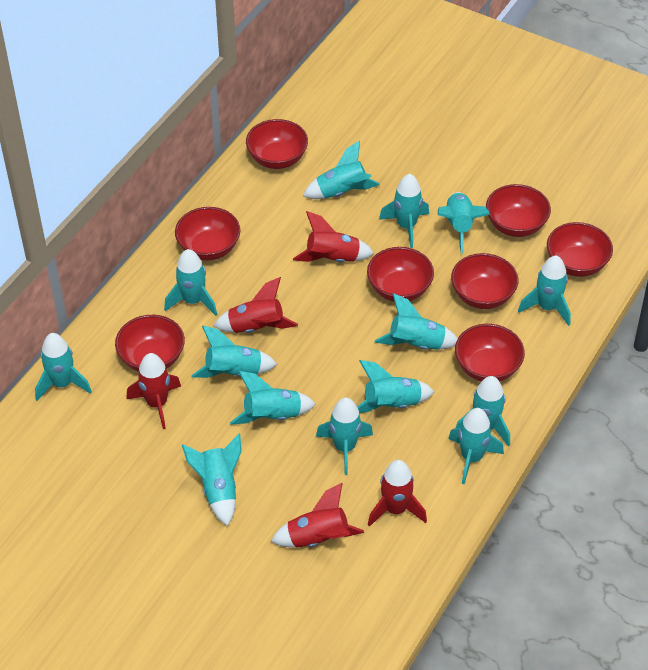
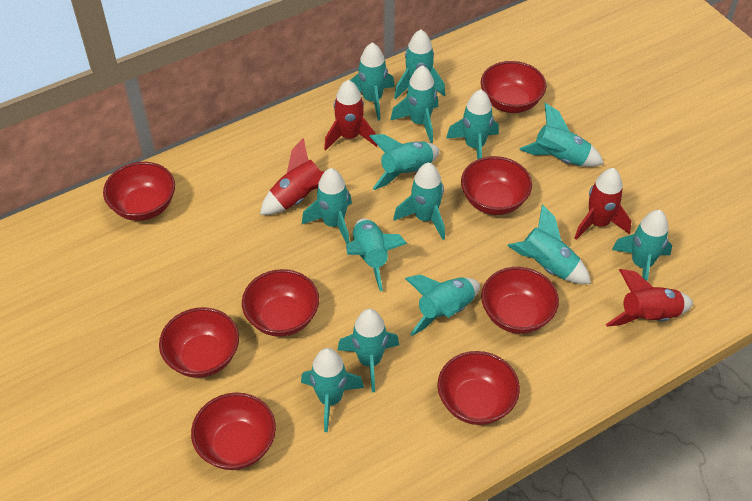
red rocket: 5 -> 4

